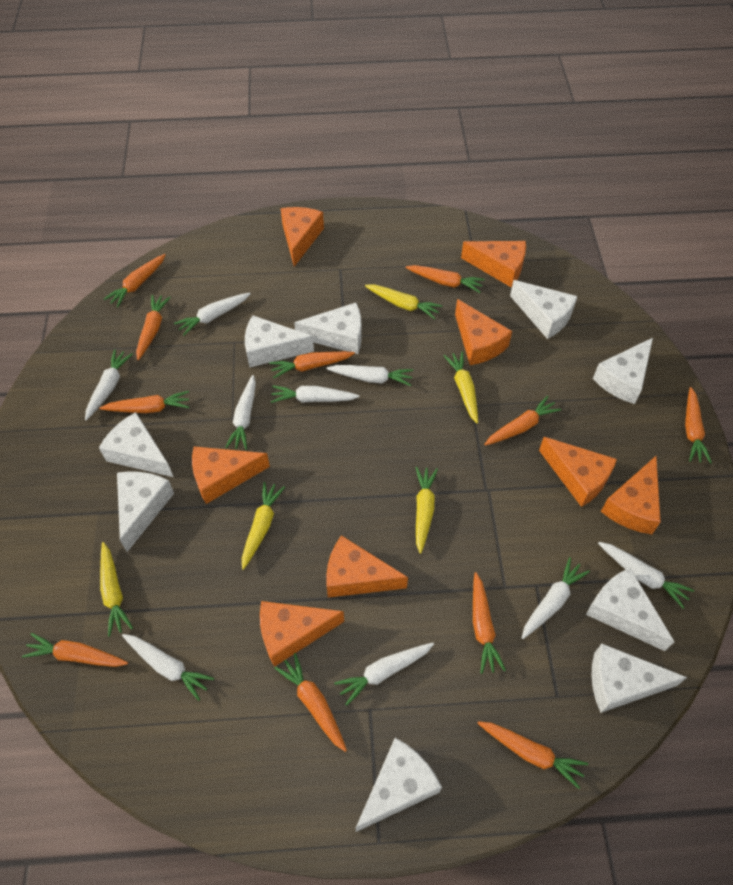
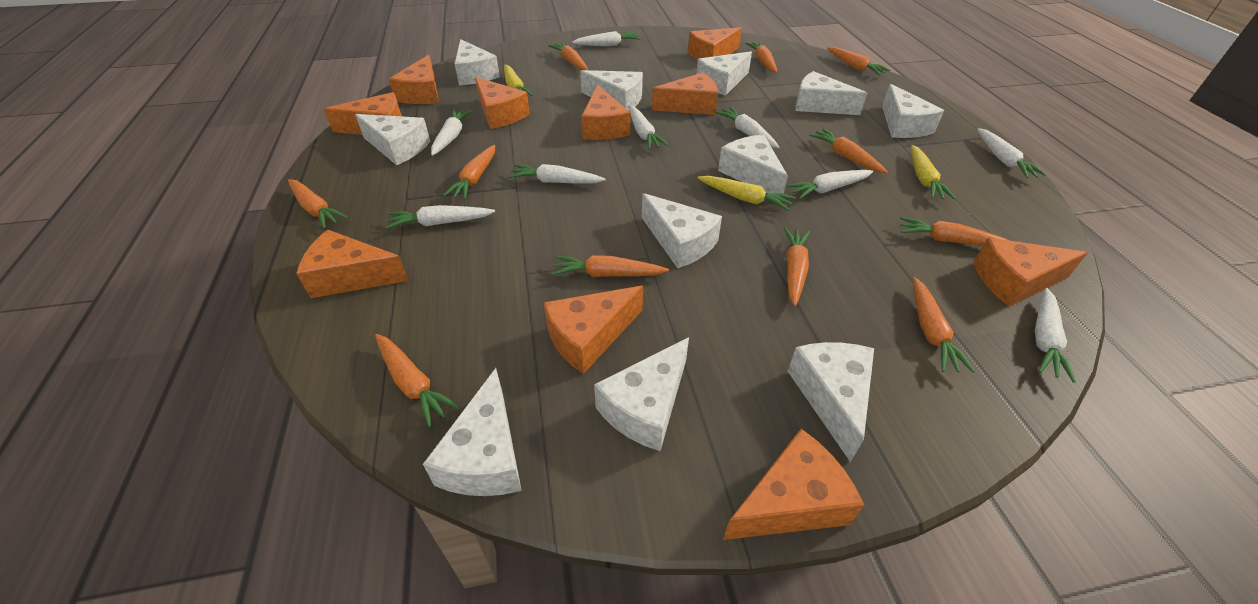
orange cheese: 8 -> 10
white cheese: 9 -> 11
yellow carrot: 5 -> 3

